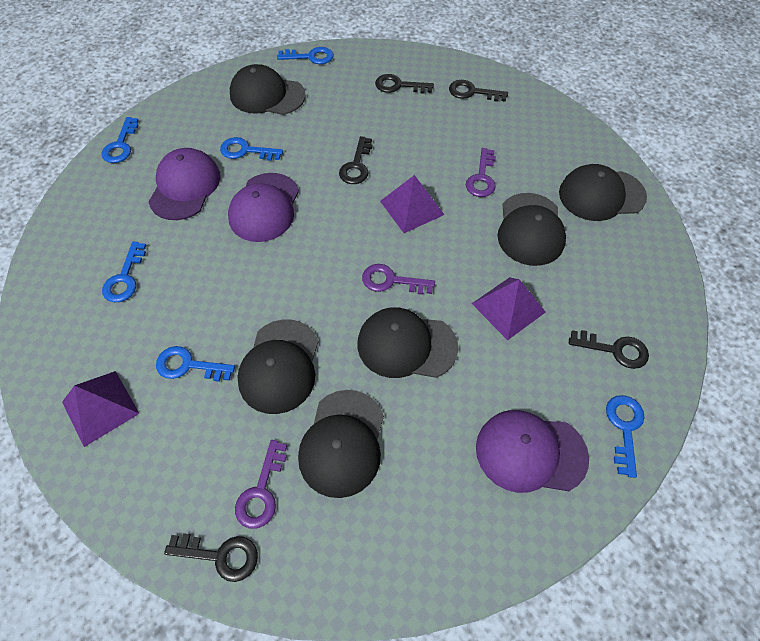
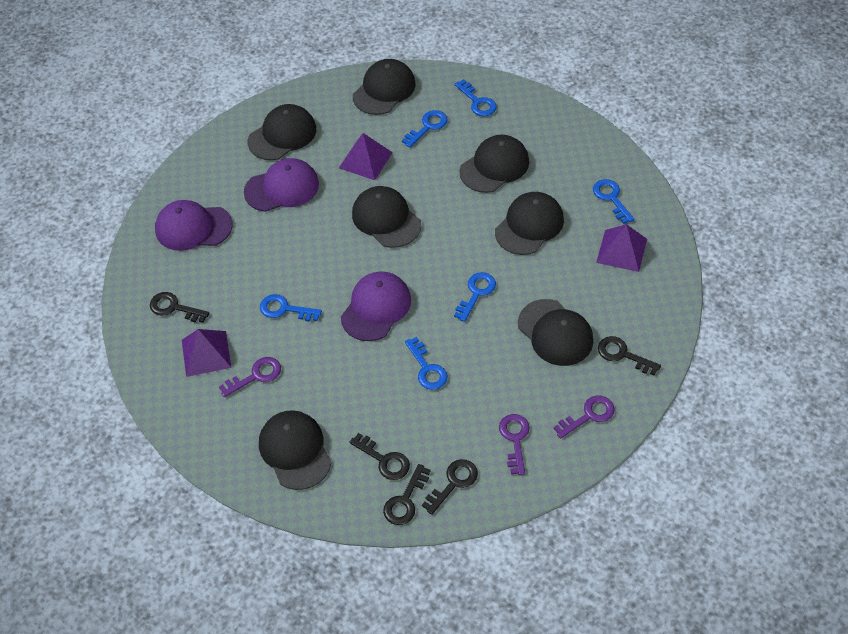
black cap: 6 -> 7

